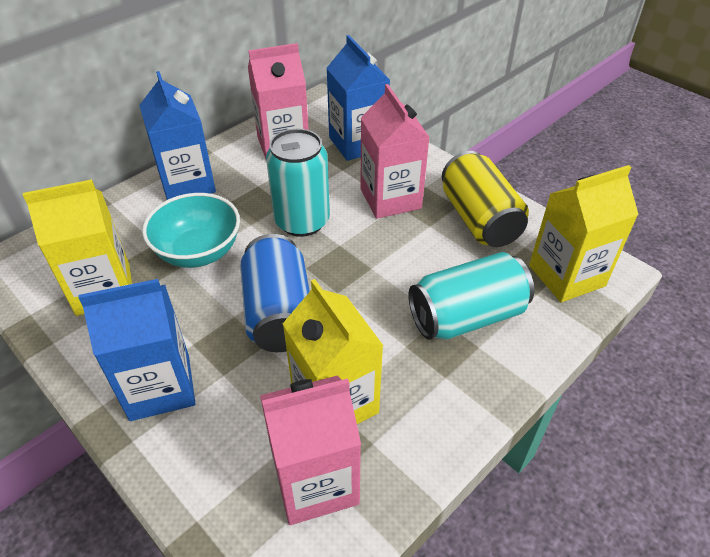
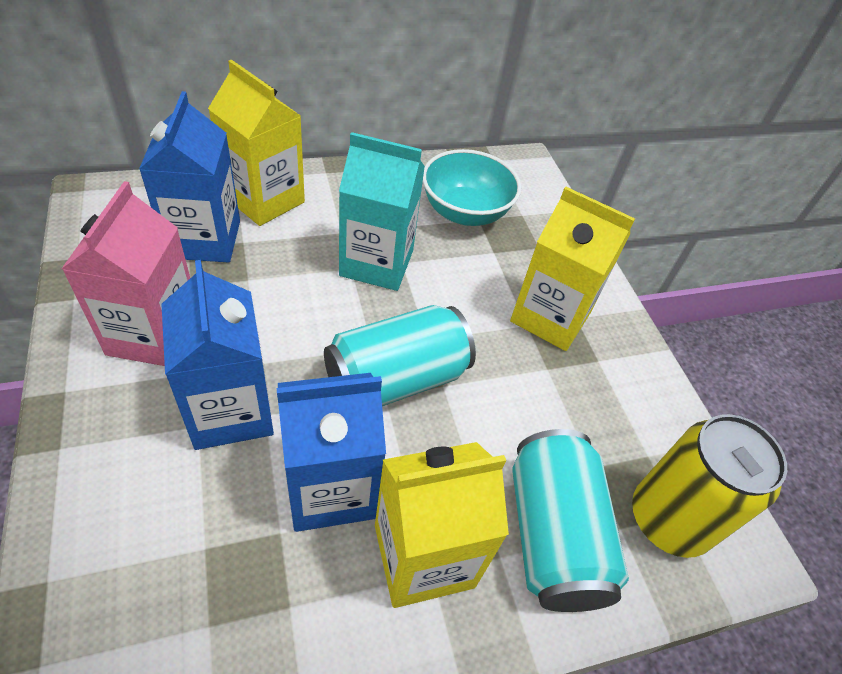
blue can: 1 -> 0
pink carton: 3 -> 1
turquoise carton: 0 -> 1

